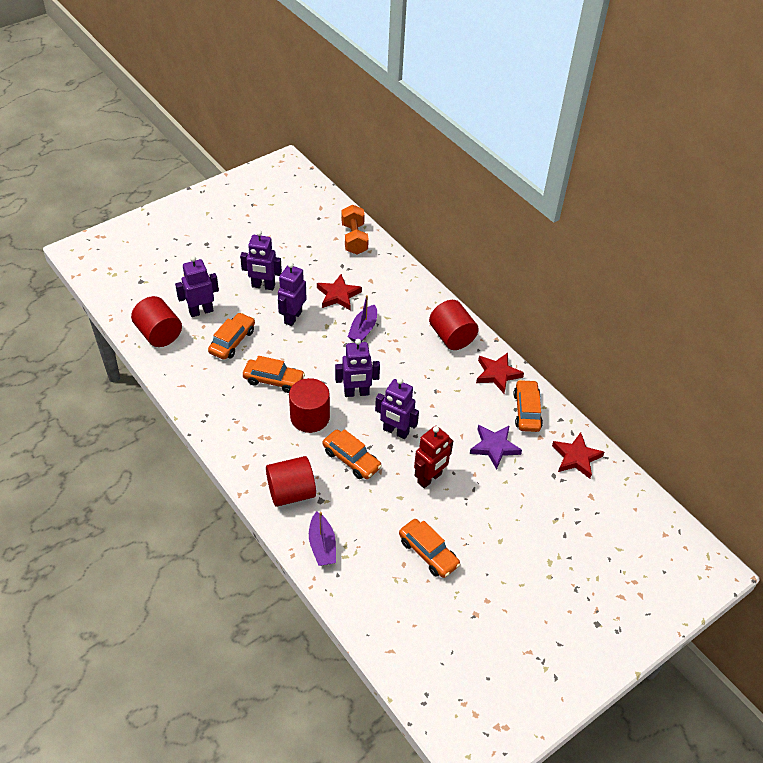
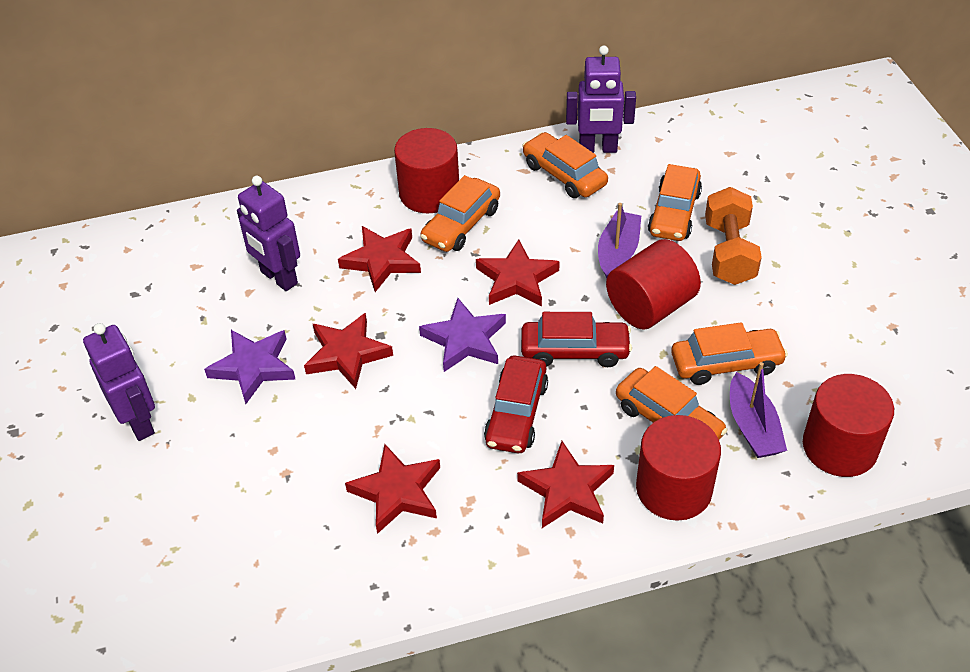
purple robot: 5 -> 3
purple star: 1 -> 2
red car: 0 -> 2
red robot: 1 -> 0
red star: 3 -> 5

